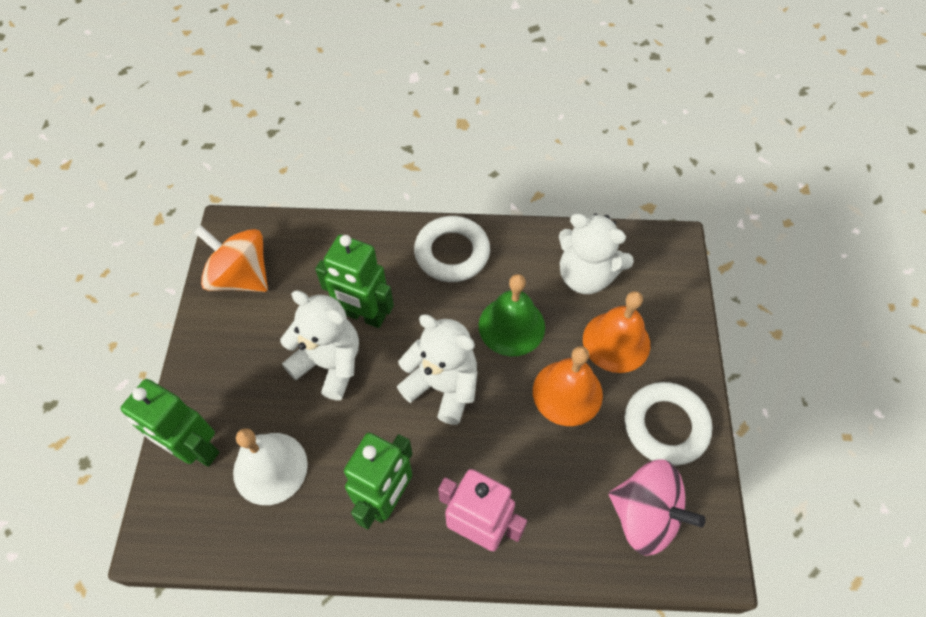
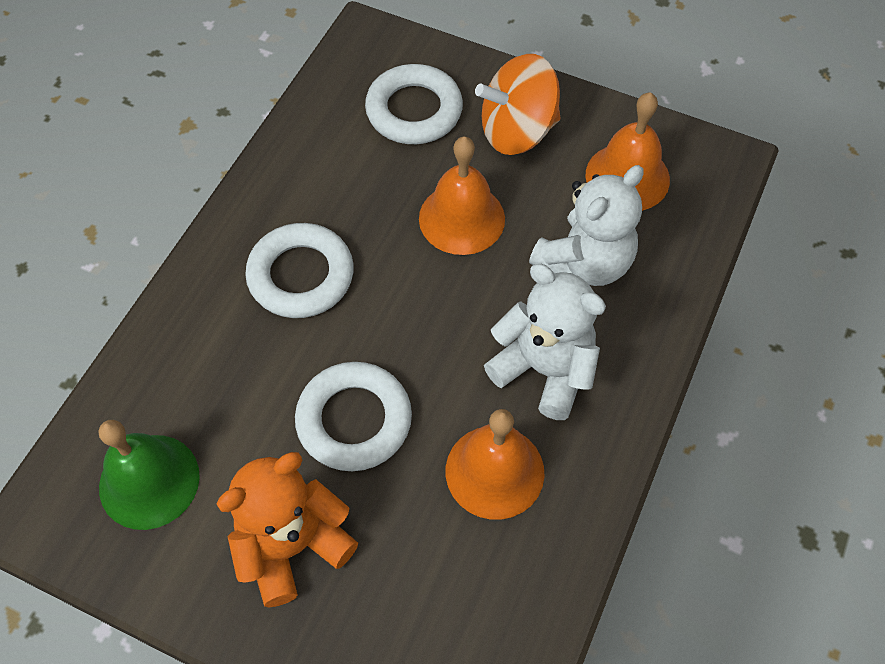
green robot: 3 -> 0
orange bell: 2 -> 3
orange teddy bear: 0 -> 1
pink robot: 1 -> 0
pink spinning top: 1 -> 0
white bell: 1 -> 0
white ring: 2 -> 3
white teddy bear: 3 -> 2

